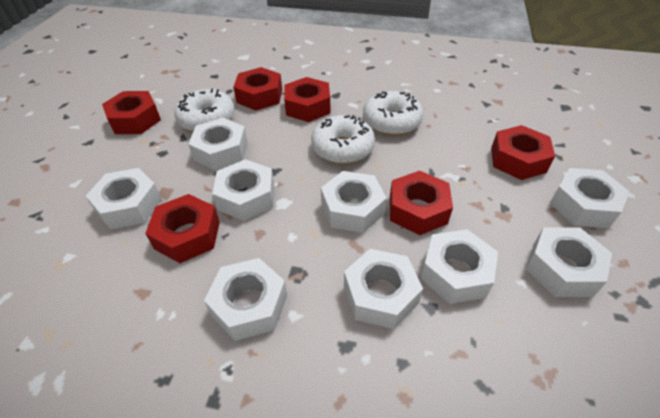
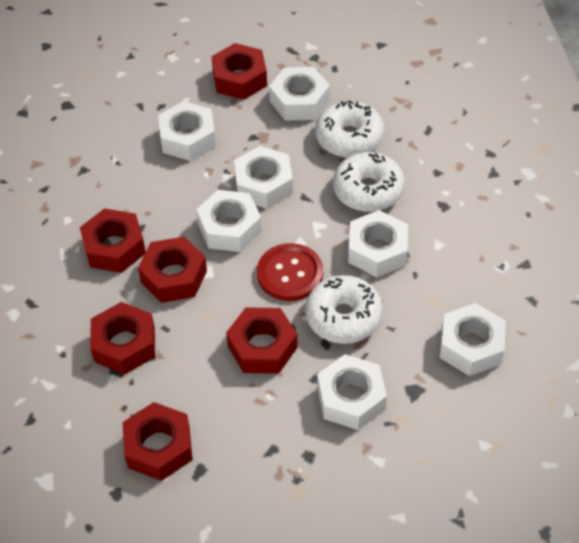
red button: 0 -> 1
white nut: 9 -> 7

